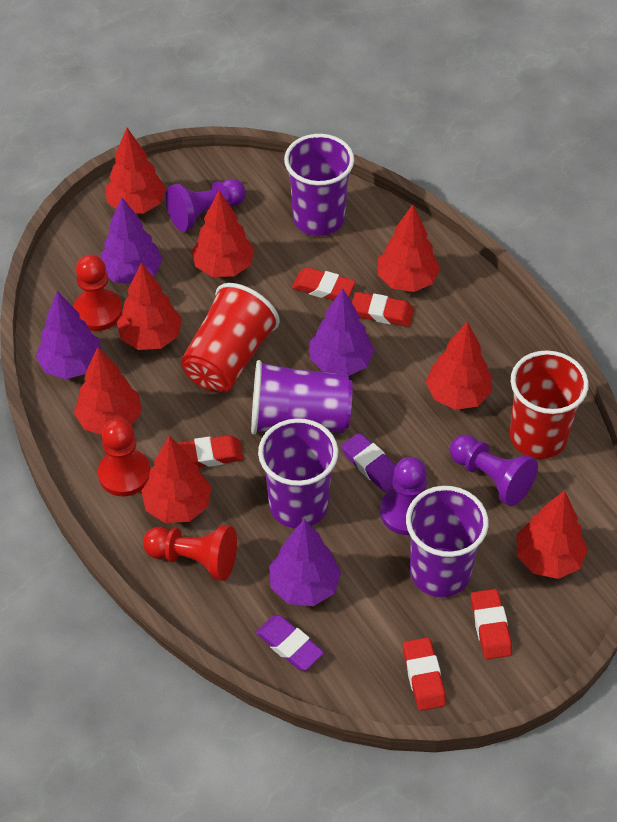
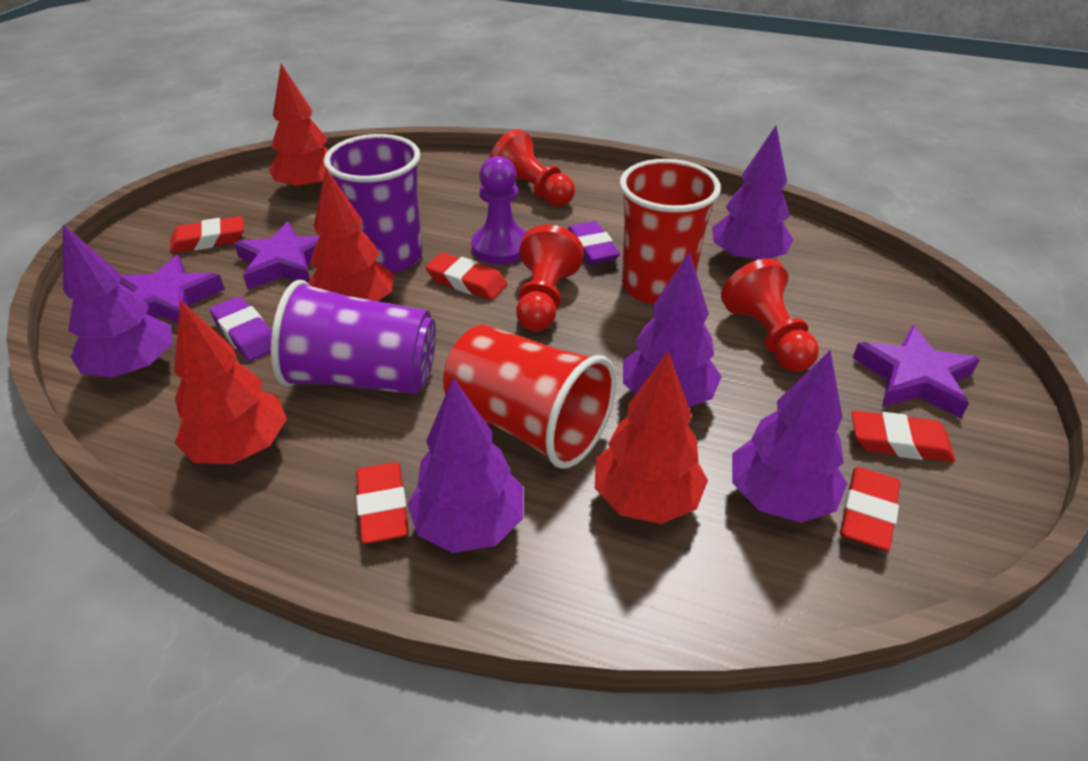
purple cup: 4 -> 2
purple pawn: 3 -> 1
purple star: 0 -> 3
purple tree: 4 -> 5
red tree: 8 -> 4

